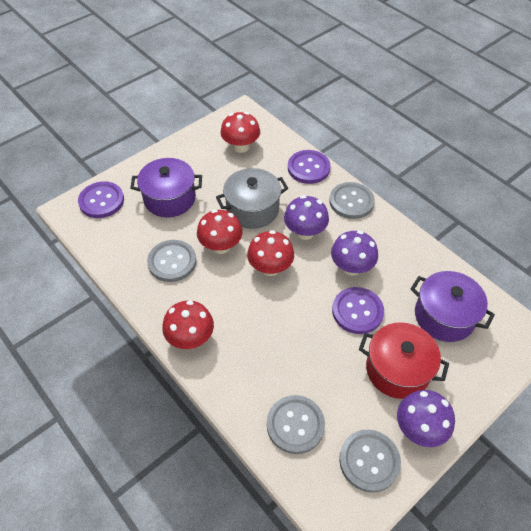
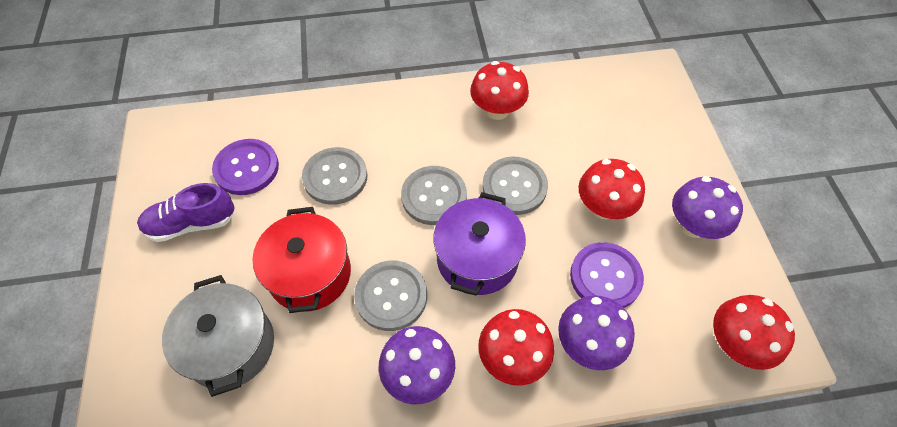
purple button: 3 -> 2
purple pot: 2 -> 1
purple shoe: 0 -> 1

